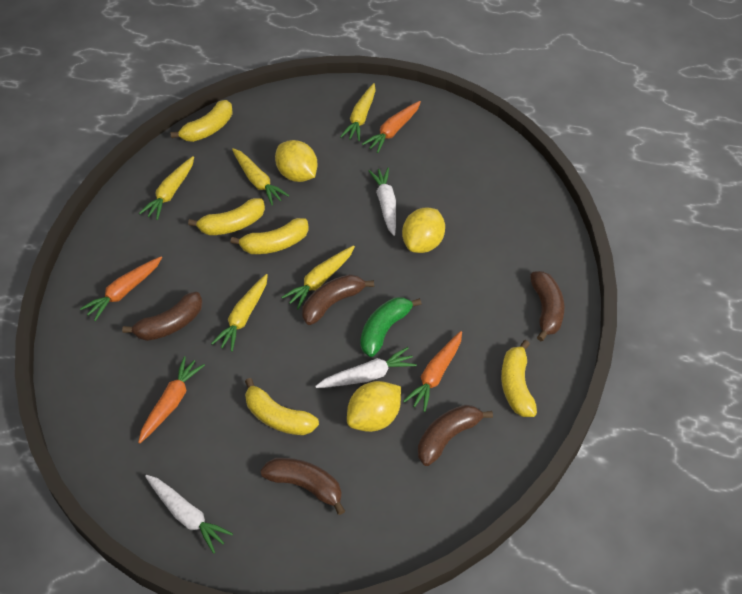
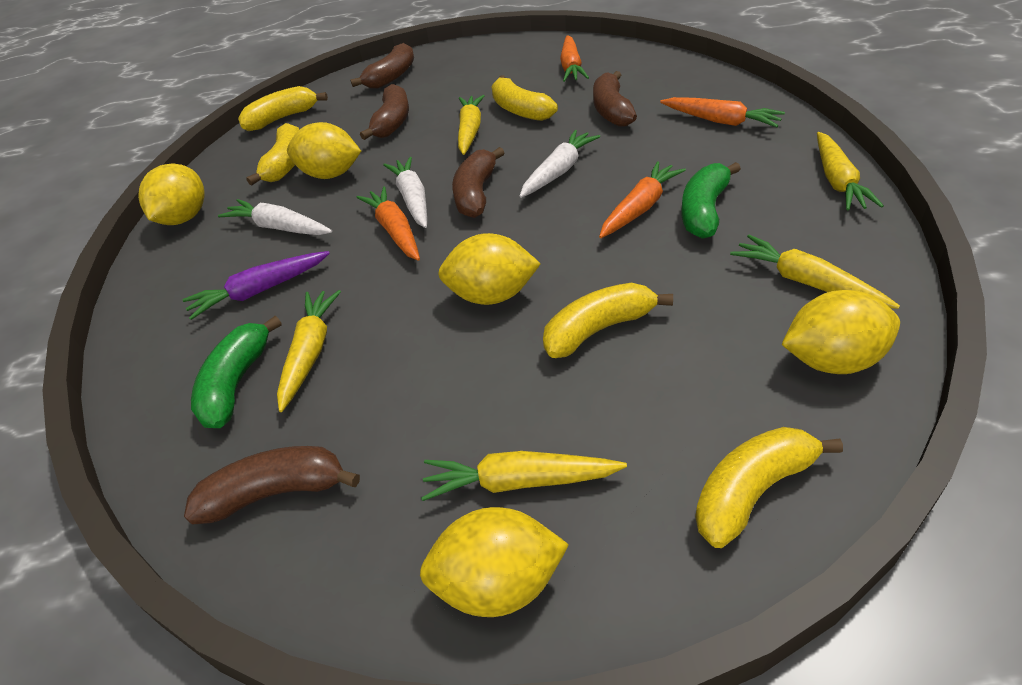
green banana: 1 -> 2
purple carrot: 0 -> 1
yellow lemon: 3 -> 5

